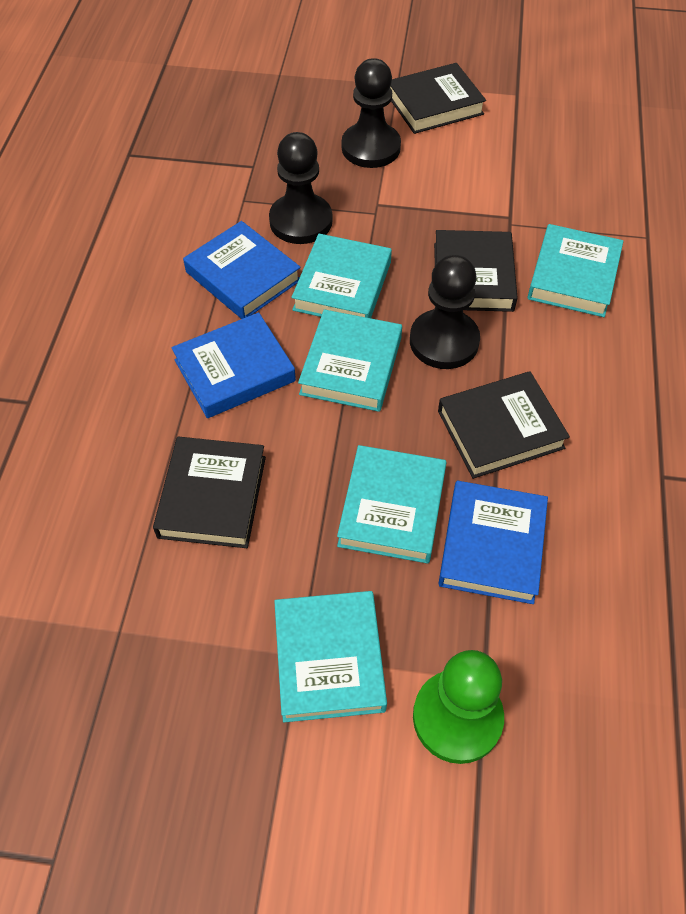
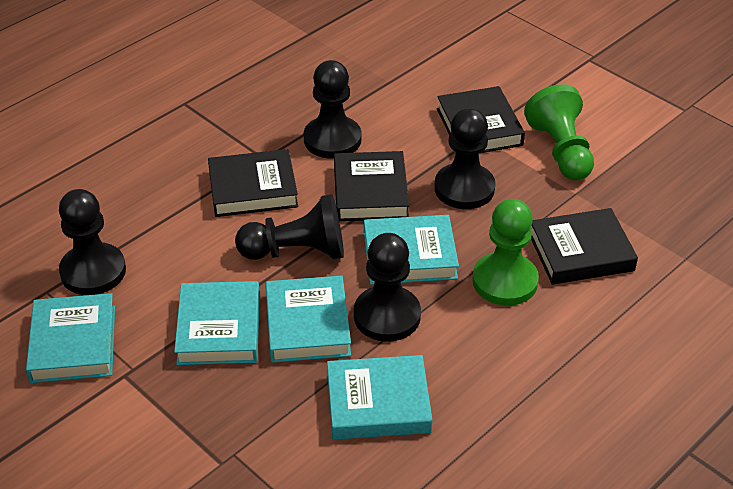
black pawn: 3 -> 5
blue book: 3 -> 0
green pawn: 1 -> 2

